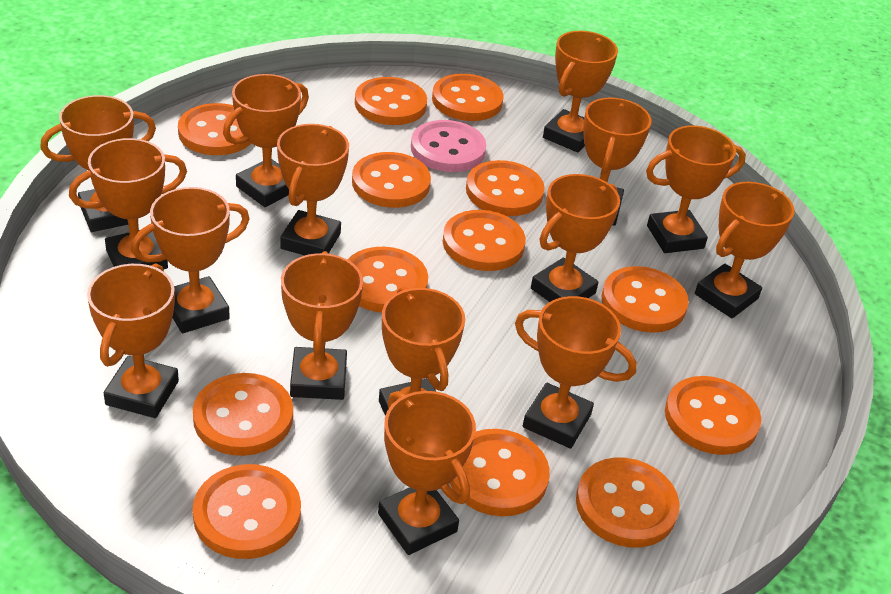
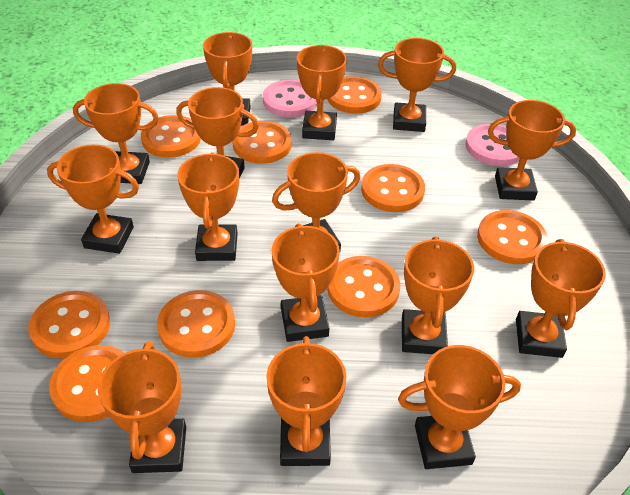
orange button: 13 -> 9
pink button: 1 -> 2

